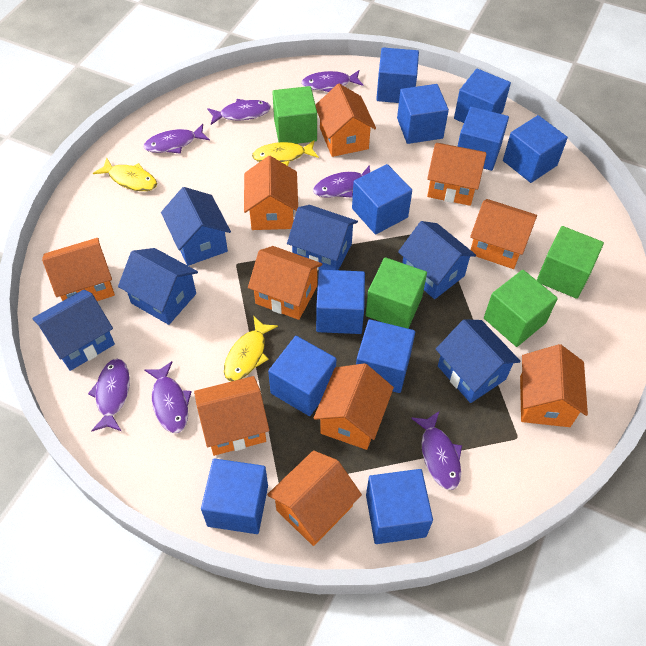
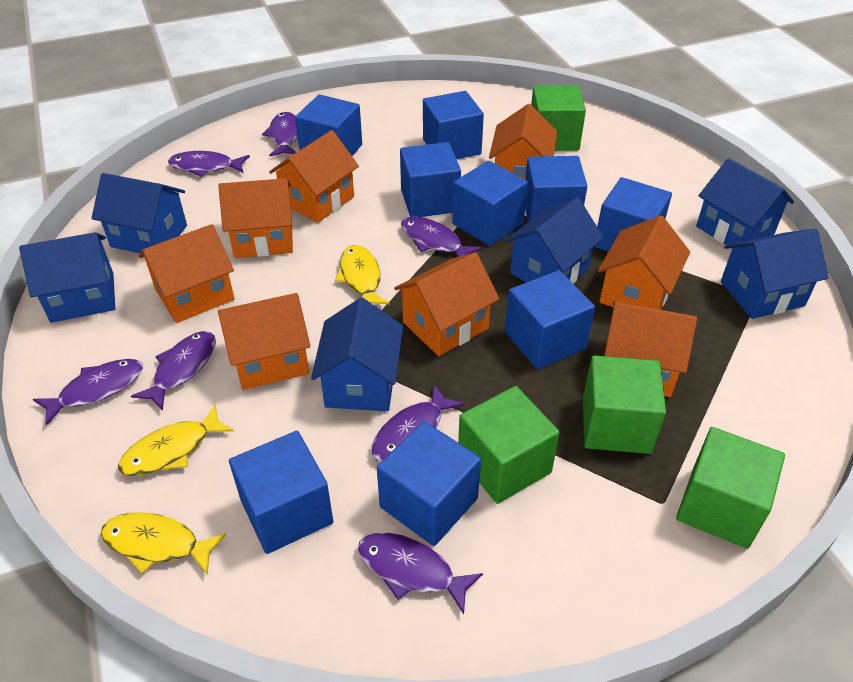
blue cube: 11 -> 9
orange house: 10 -> 8

